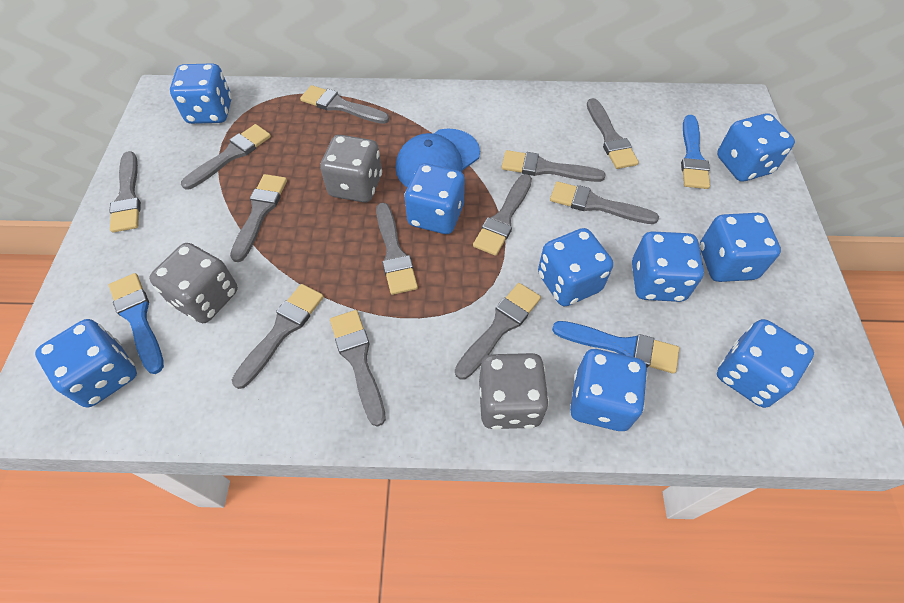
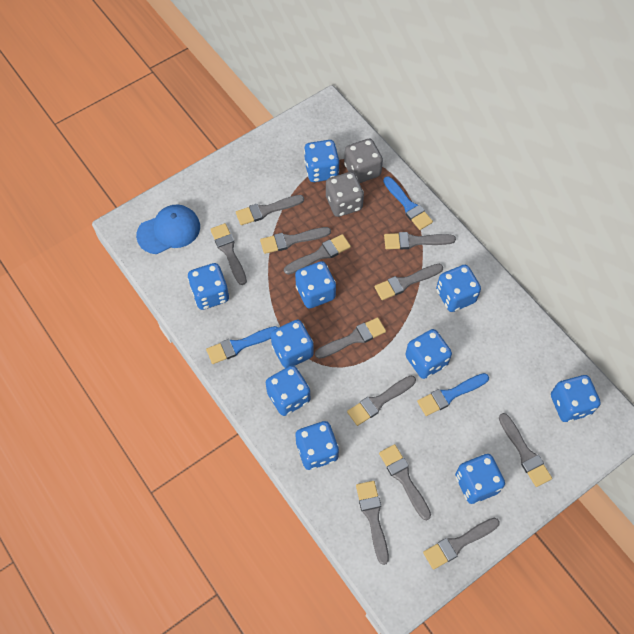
blue dice: 9 -> 10
grey dice: 3 -> 2

